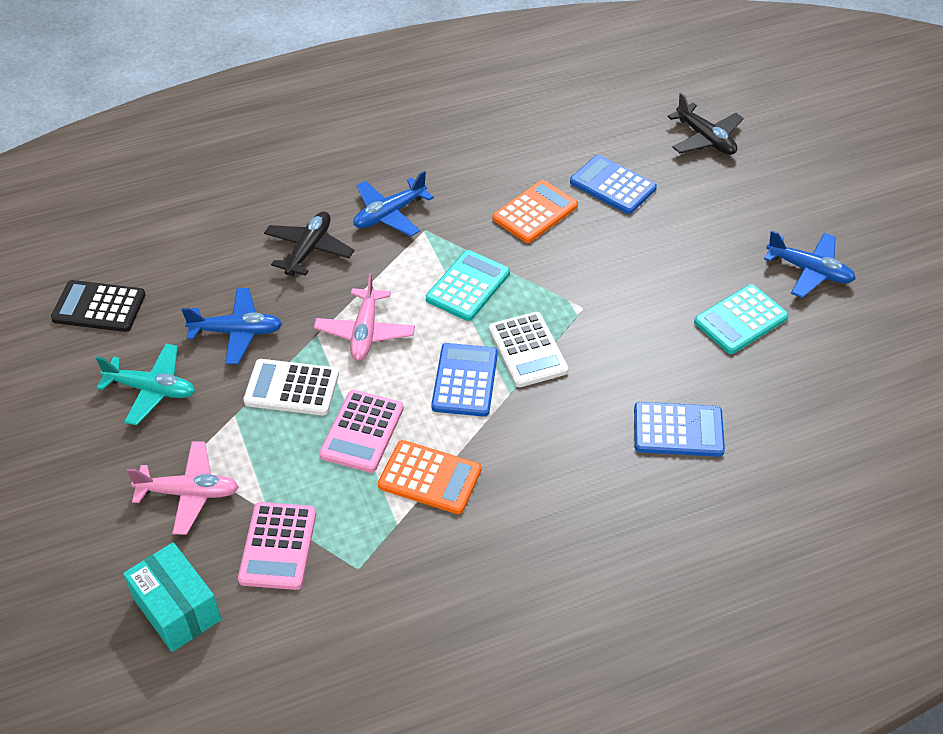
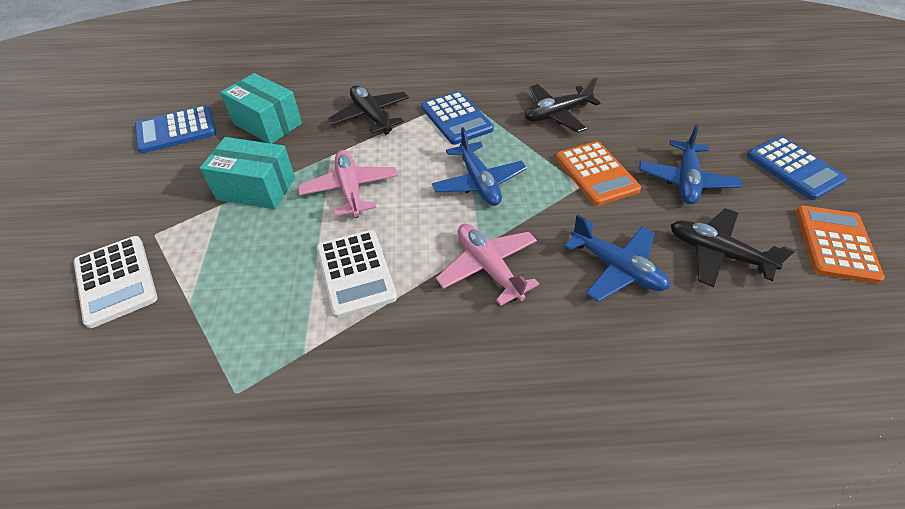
black calculator: 1 -> 0
black plane: 2 -> 3
pink calculator: 2 -> 0
turquoise box: 1 -> 2
turquoise calculator: 2 -> 0
turquoise plane: 1 -> 0

